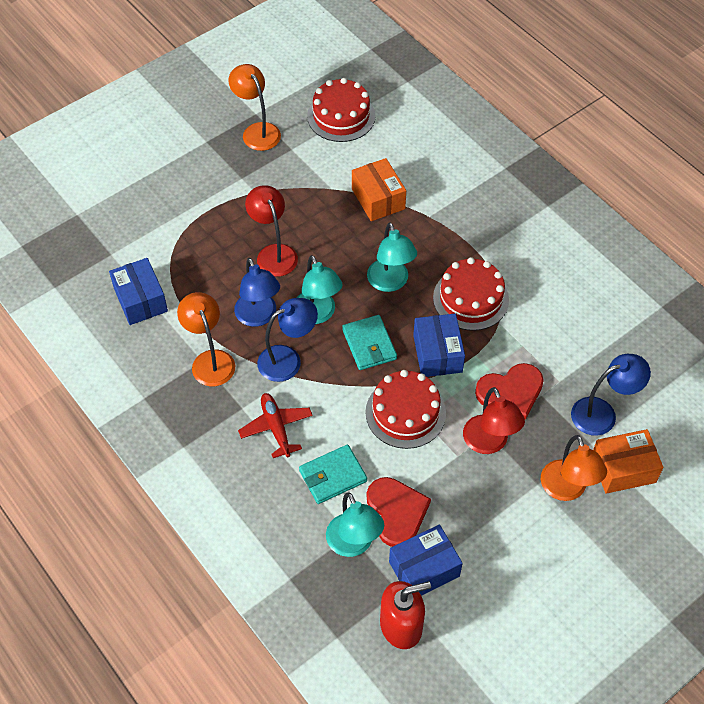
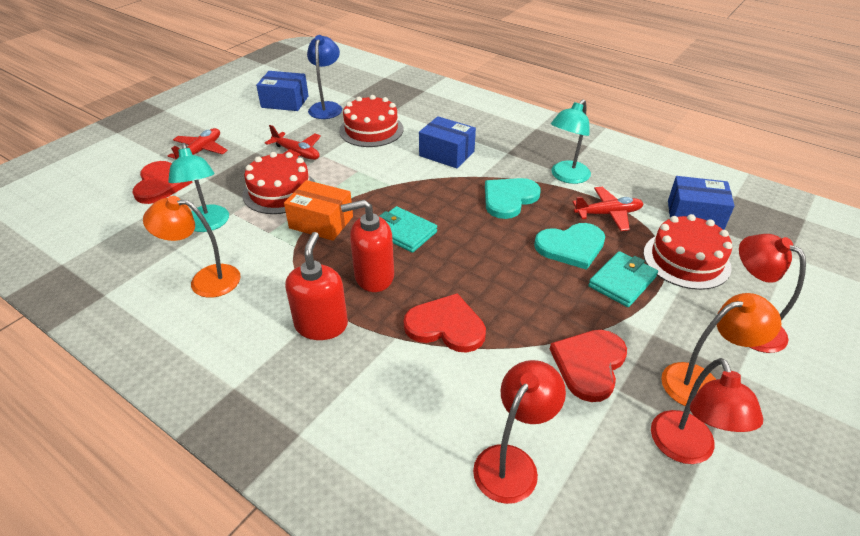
blue lamp: 3 -> 1
orange box: 2 -> 1
orange lamp: 3 -> 2
red heart: 2 -> 3
red lamp: 2 -> 3
red plane: 1 -> 3
red soap dispenser: 1 -> 2
turquoise heart: 0 -> 2
turquoise lamp: 3 -> 2

